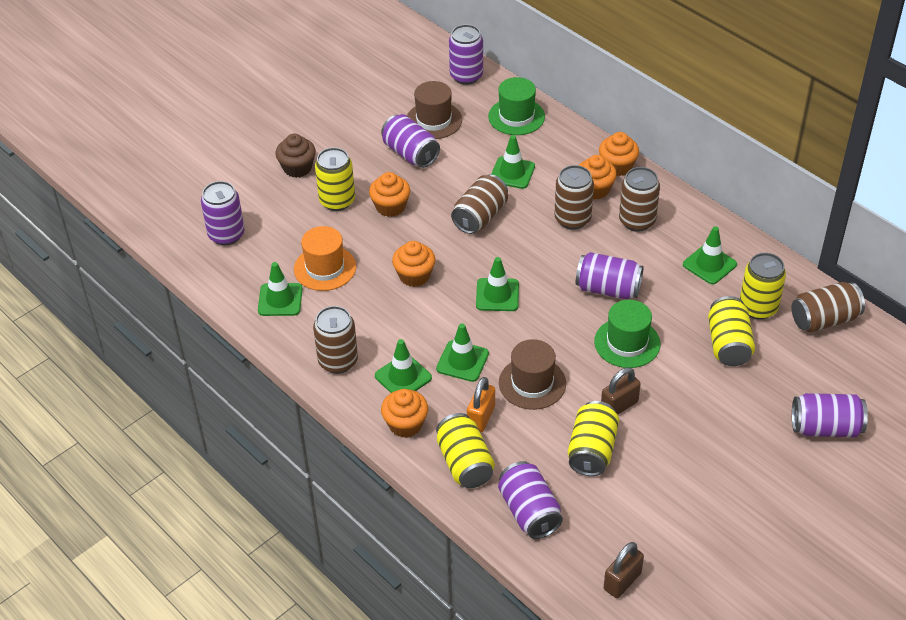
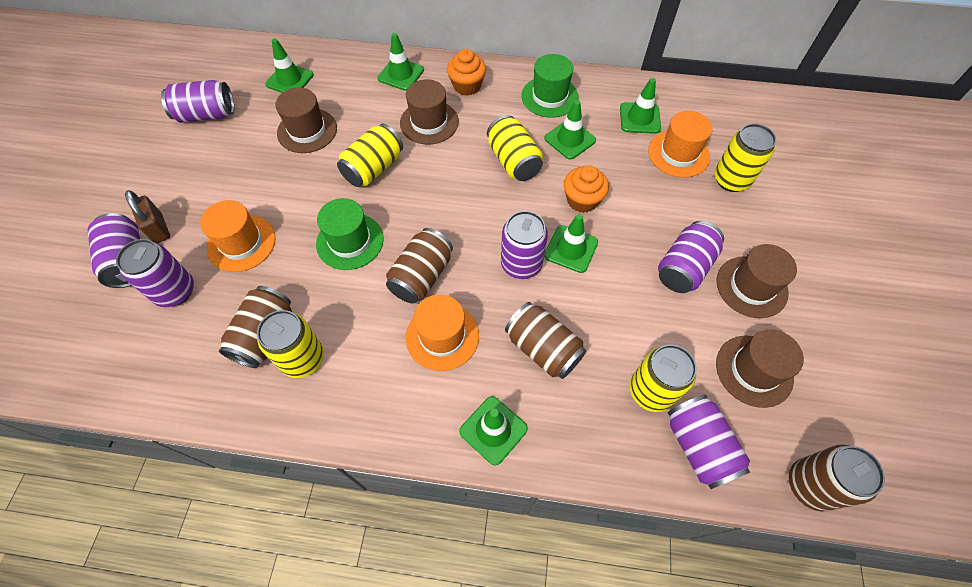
brown can: 5 -> 4
brown cupcake: 1 -> 0
brown hat: 2 -> 4
brown padlock: 2 -> 1
orange cupcake: 5 -> 2
orange hat: 1 -> 3
orange padlock: 1 -> 0

